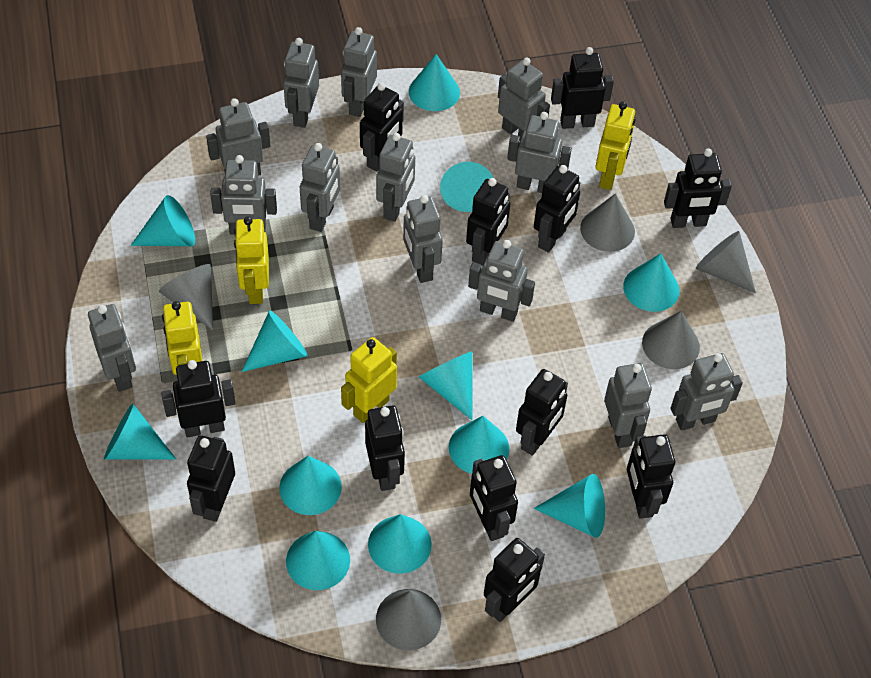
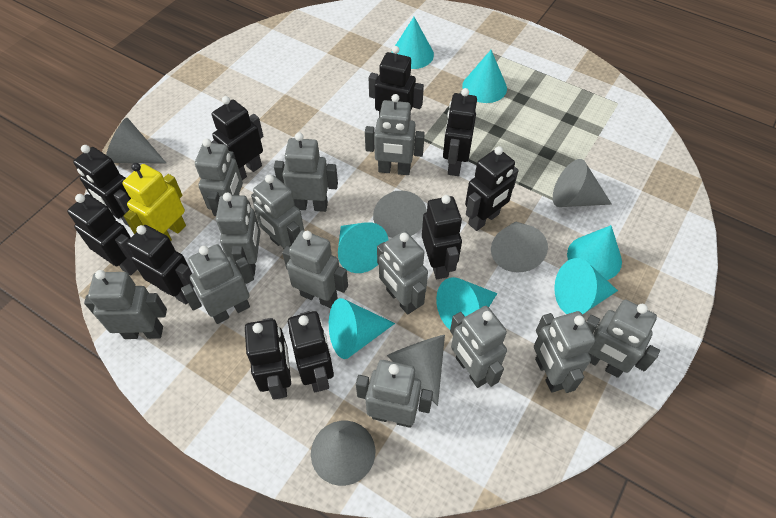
black robot: 12 -> 10
grey cone: 5 -> 6
turquoise cone: 12 -> 7
yellow robot: 4 -> 1

